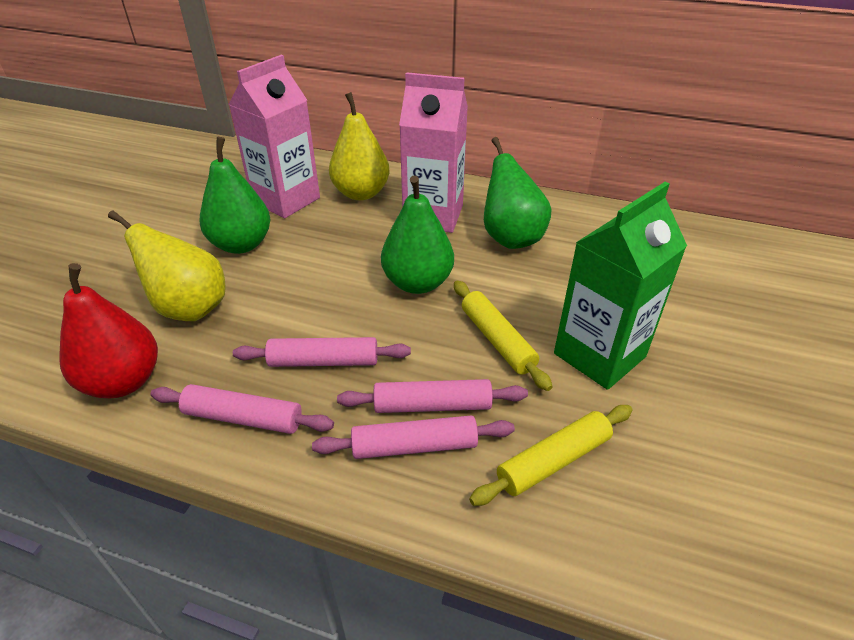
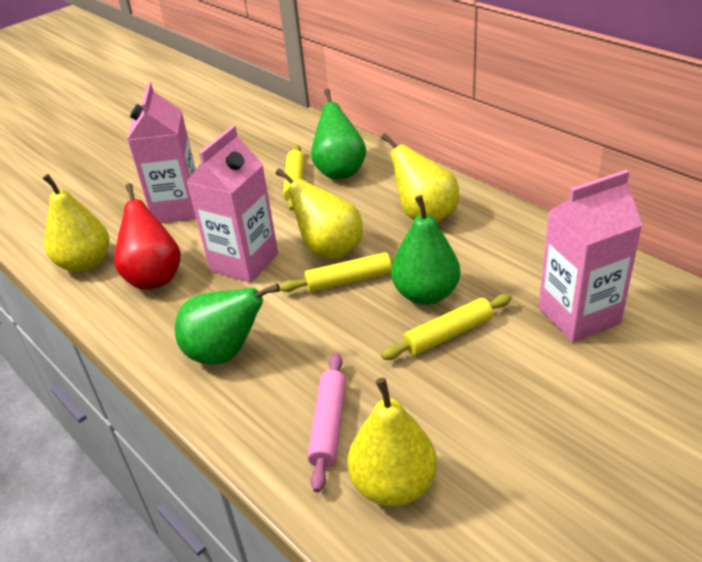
green carton: 1 -> 0
pink carton: 2 -> 3
pink rolling pin: 4 -> 1
yellow pear: 2 -> 4
yellow rolling pin: 2 -> 3

